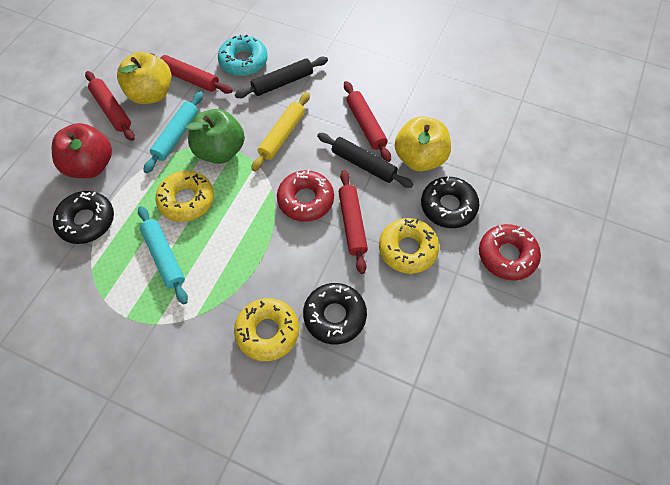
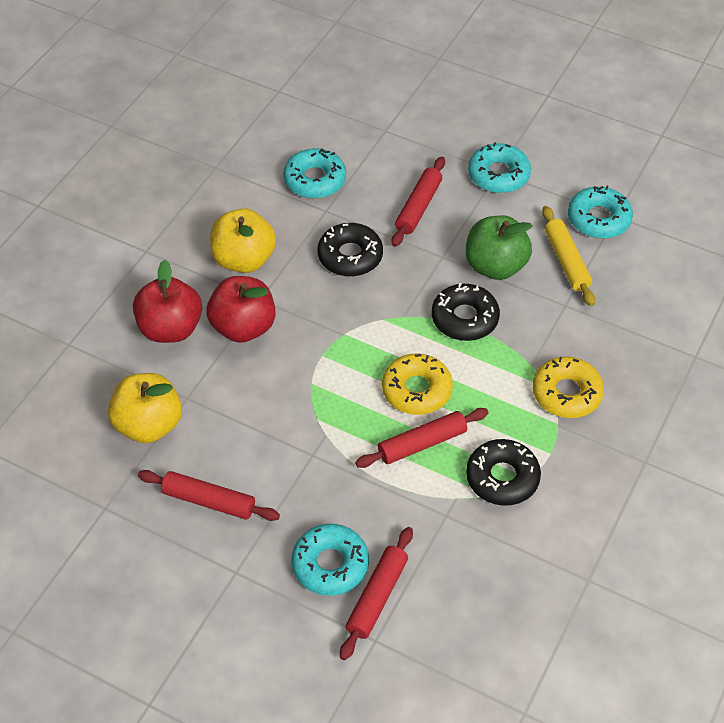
black rolling pin: 2 -> 0
red apple: 1 -> 2
red donut: 2 -> 0
turquoise donut: 1 -> 4
turquoise rolling pin: 2 -> 0
yellow donut: 3 -> 2

